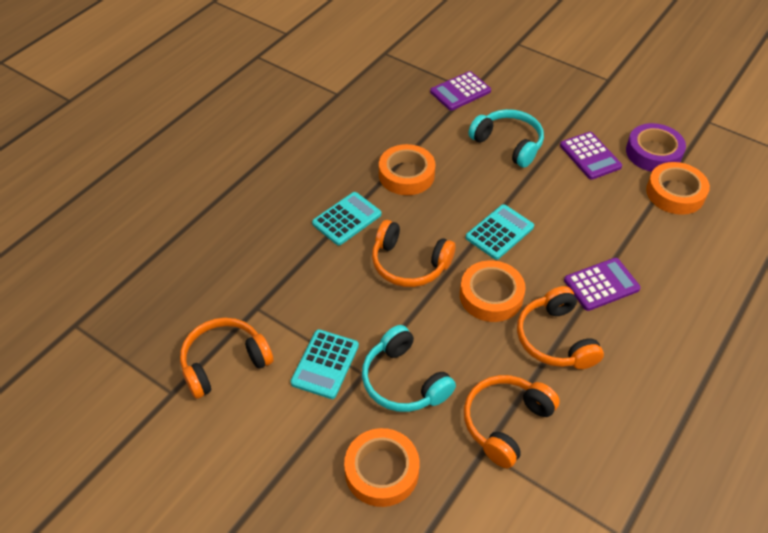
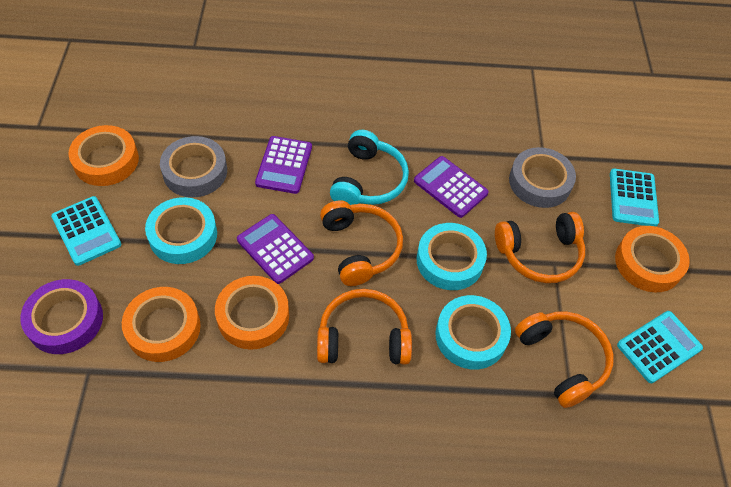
grey tape: 0 -> 2
turquoise headphones: 2 -> 1
turquoise tape: 0 -> 3

